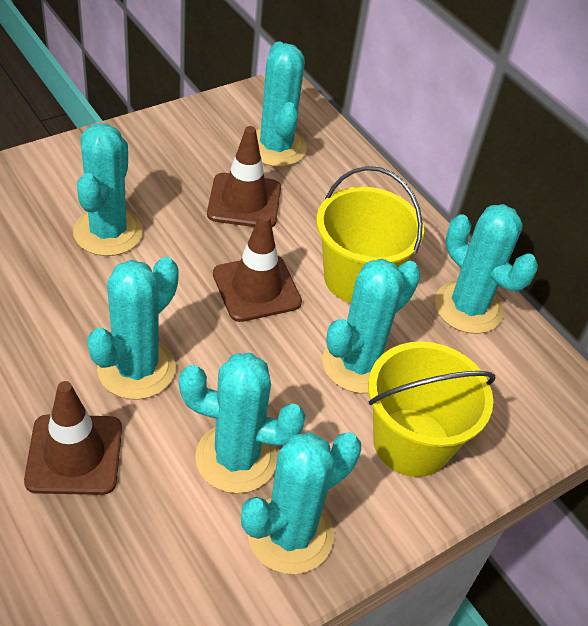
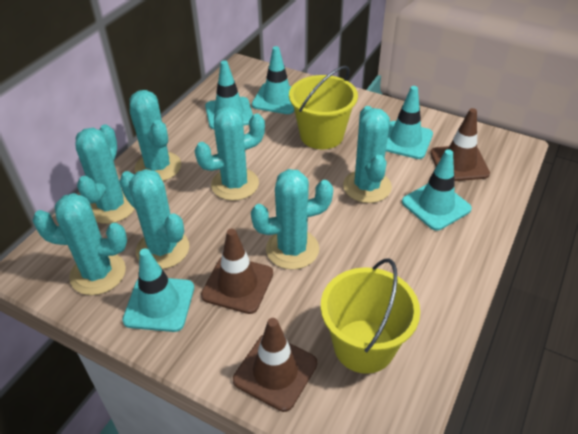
turquoise traffic cone: 0 -> 5

